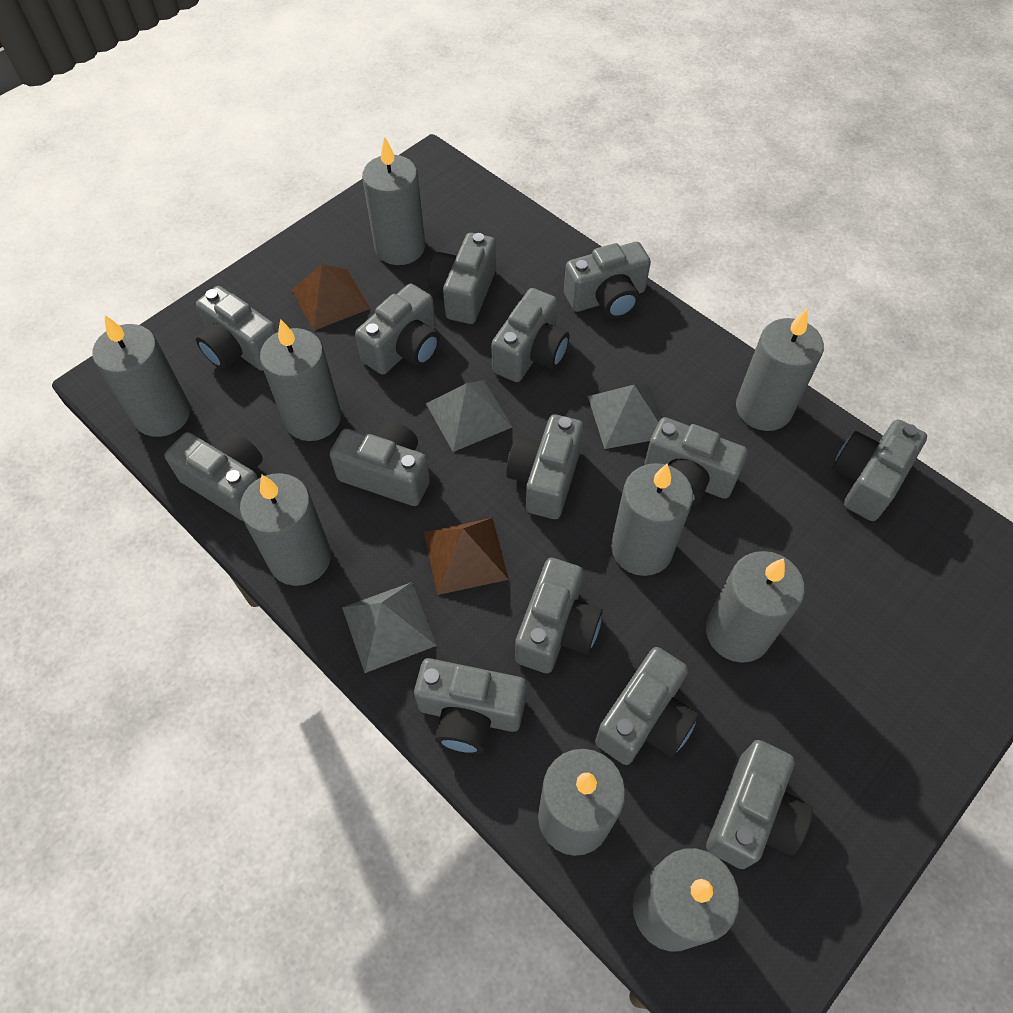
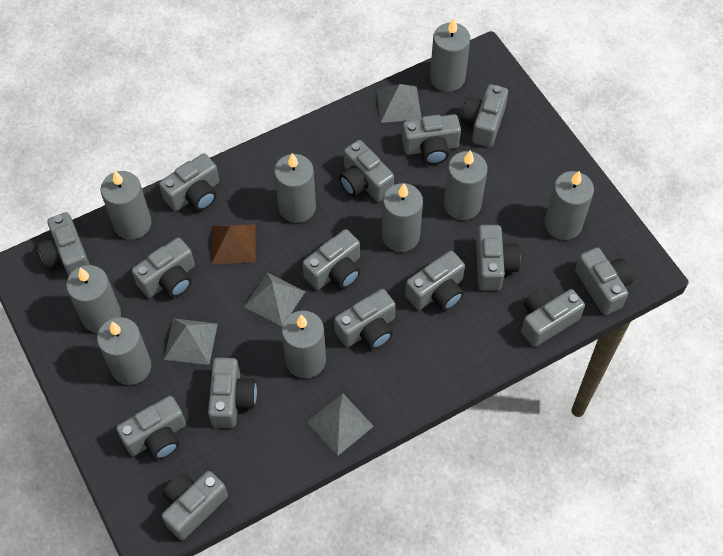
brown pyramid: 2 -> 1
grey camera: 14 -> 15
grey pyramid: 3 -> 4

